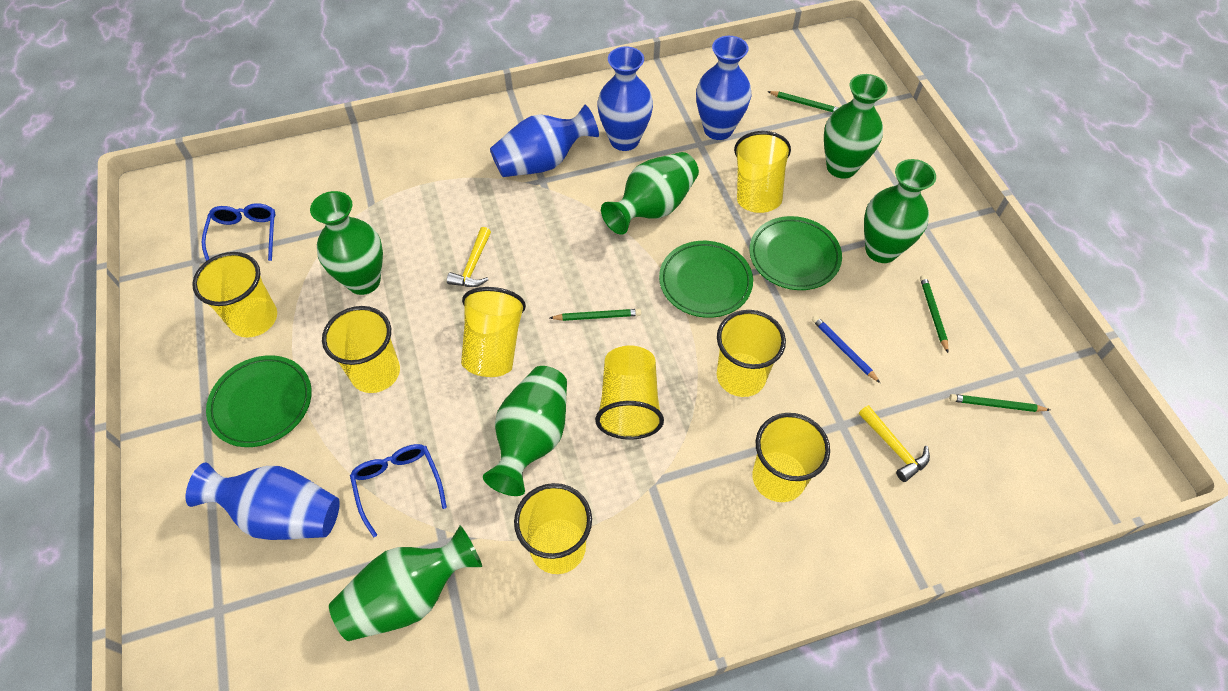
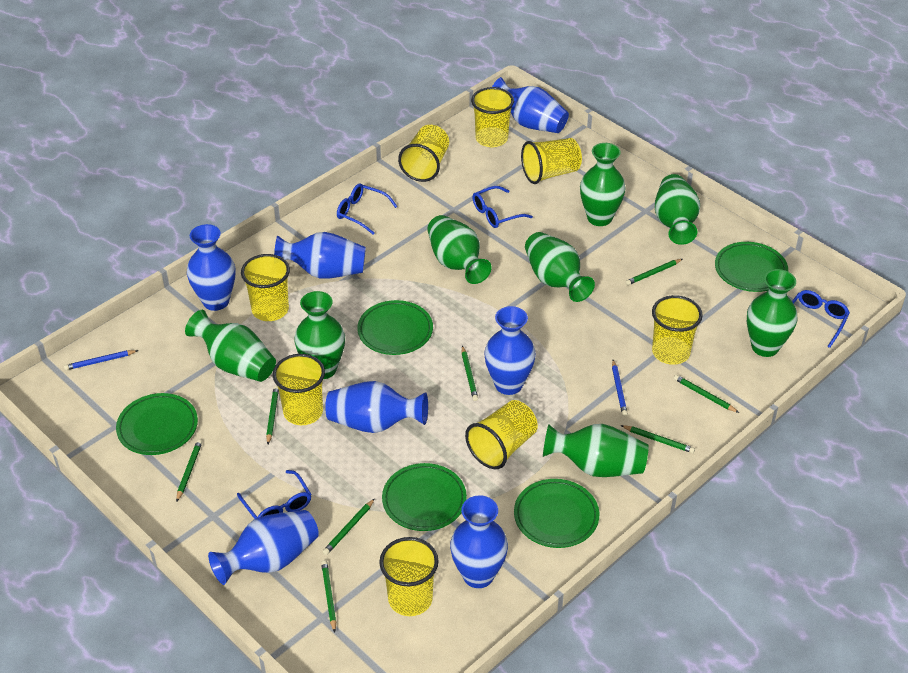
blue glasses: 2 -> 4
blue pencil: 1 -> 2
blue vase: 4 -> 7
green pencil: 4 -> 8
green plate: 3 -> 5
green vase: 6 -> 8
yellow hammer: 2 -> 0

